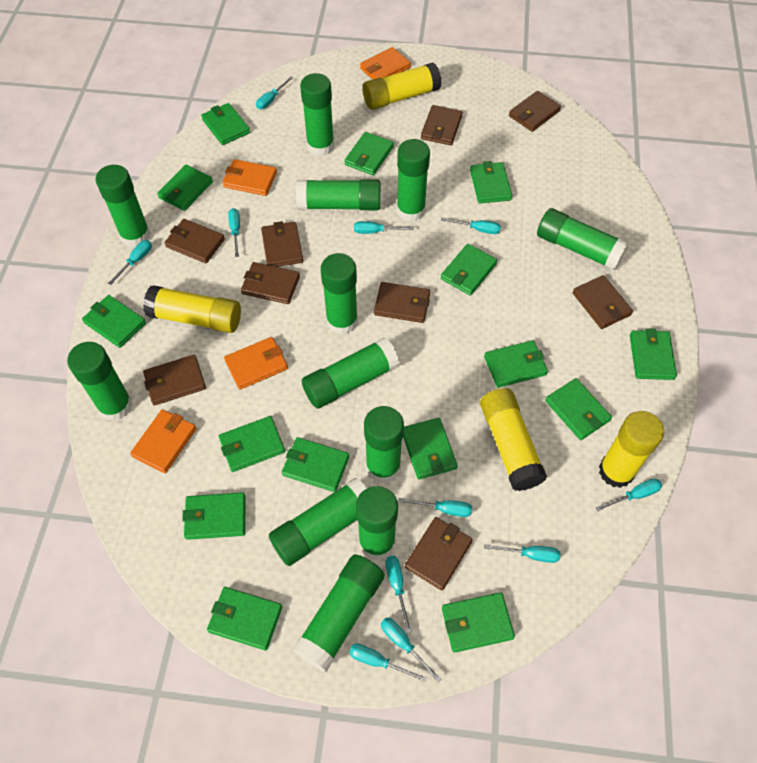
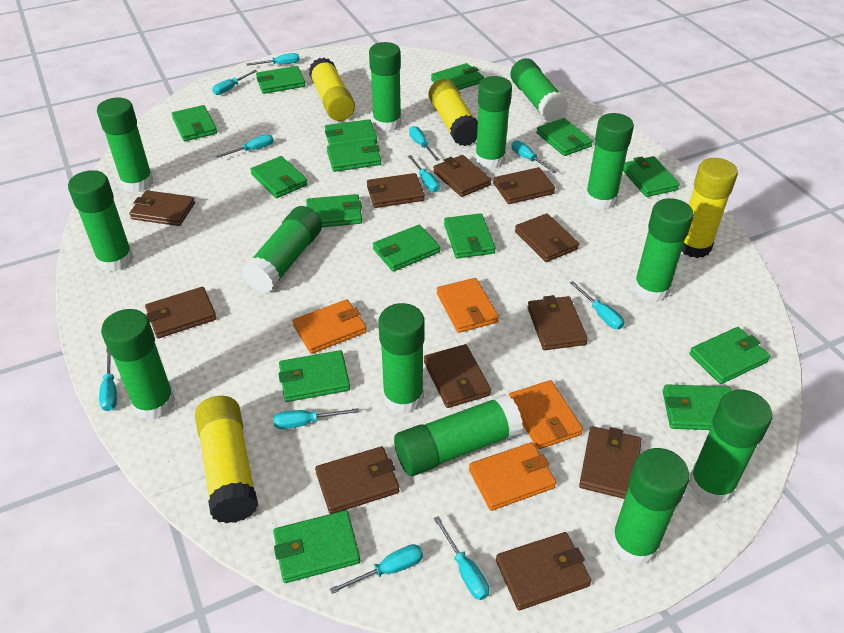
brown wallet: 9 -> 11
green glue stick: 12 -> 13

